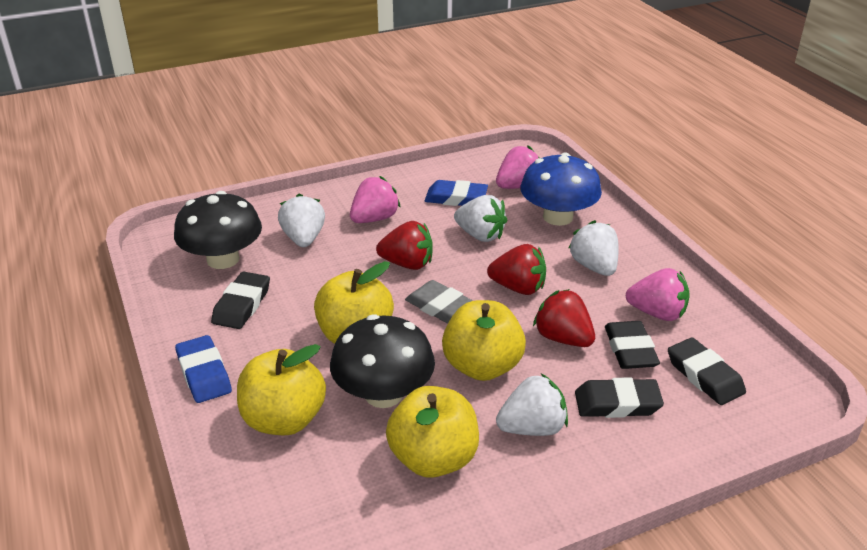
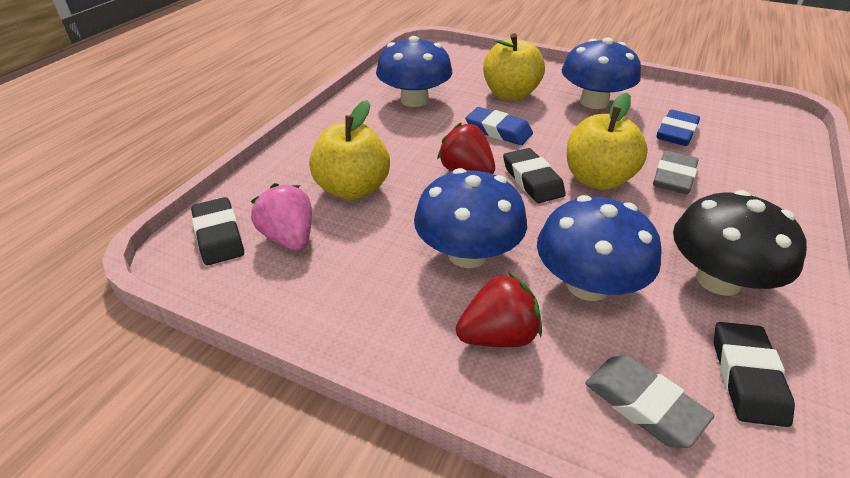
black eraser: 4 -> 3
black mushroom: 2 -> 1
blue mushroom: 1 -> 4
grey eraser: 1 -> 2
pink strawberry: 3 -> 1
red strawberry: 3 -> 2
white strawberry: 4 -> 0
yellow apple: 4 -> 3

